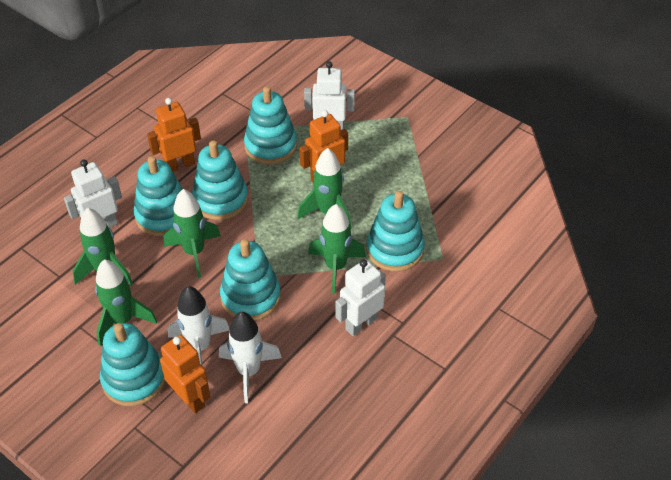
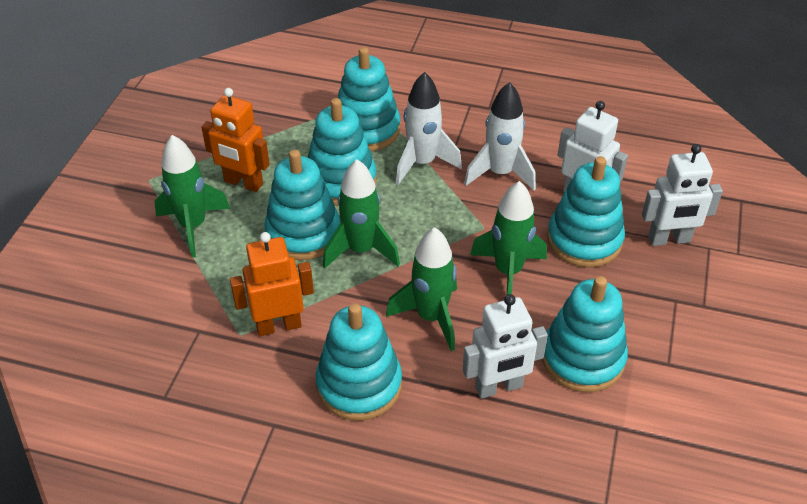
green rocket: 5 -> 4
orange robot: 3 -> 2

